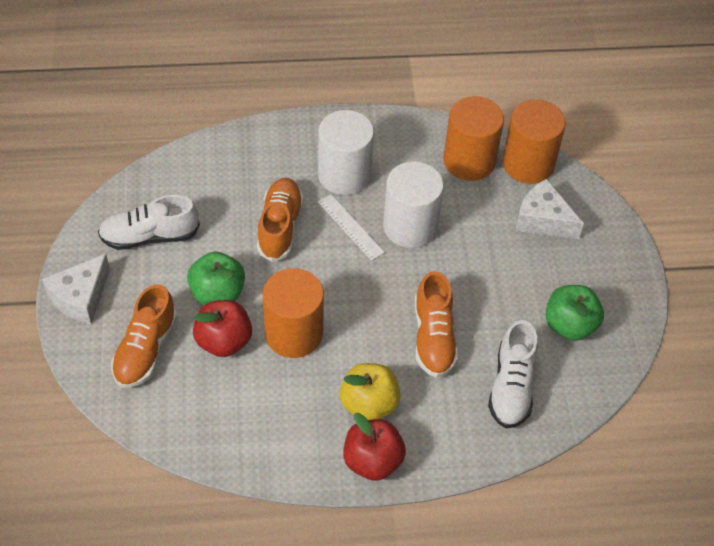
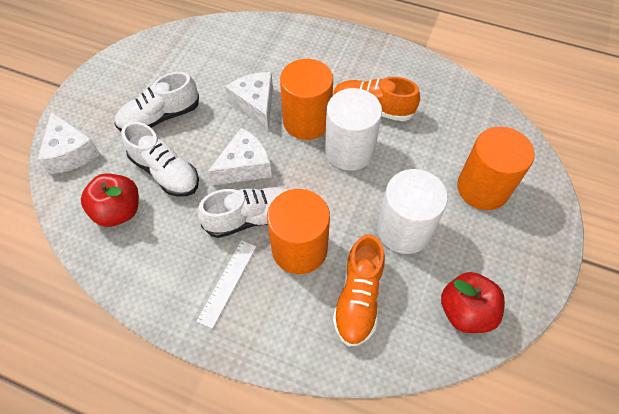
green apple: 2 -> 0
orange shoe: 3 -> 2
white cheese: 2 -> 3
white shoe: 2 -> 3
yellow apple: 1 -> 0

